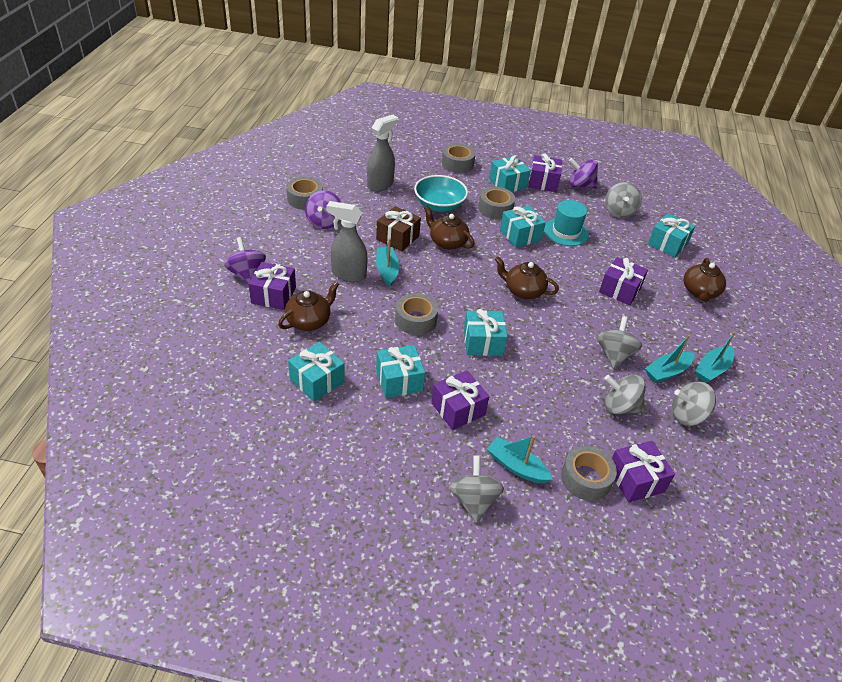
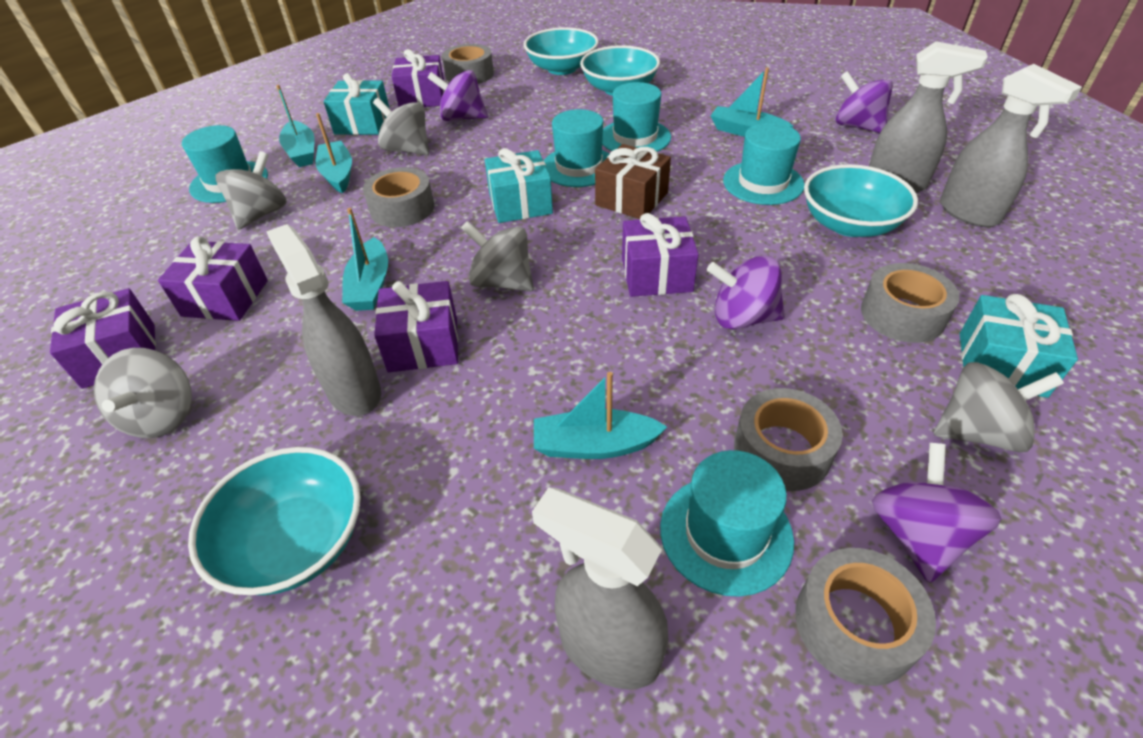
brown teapot: 4 -> 0
grey spray bottle: 2 -> 4
purple spinning top: 3 -> 4
turquoise boat: 4 -> 5
turquoise bowl: 1 -> 4
turquoise gift: 6 -> 3
turquoise hat: 1 -> 5

